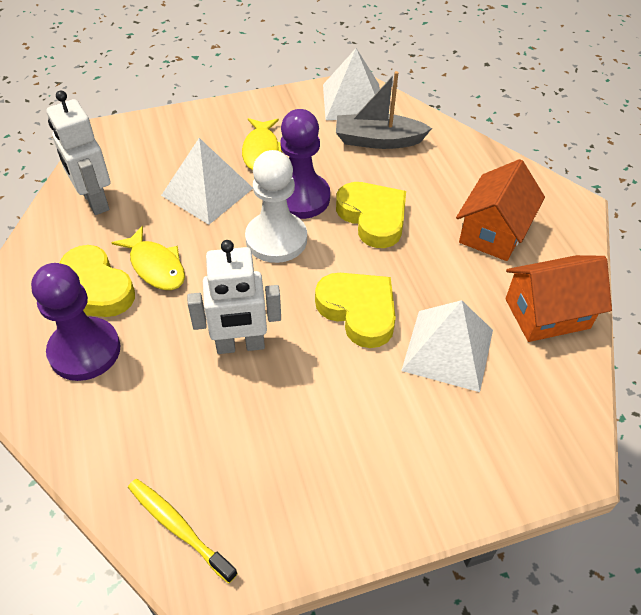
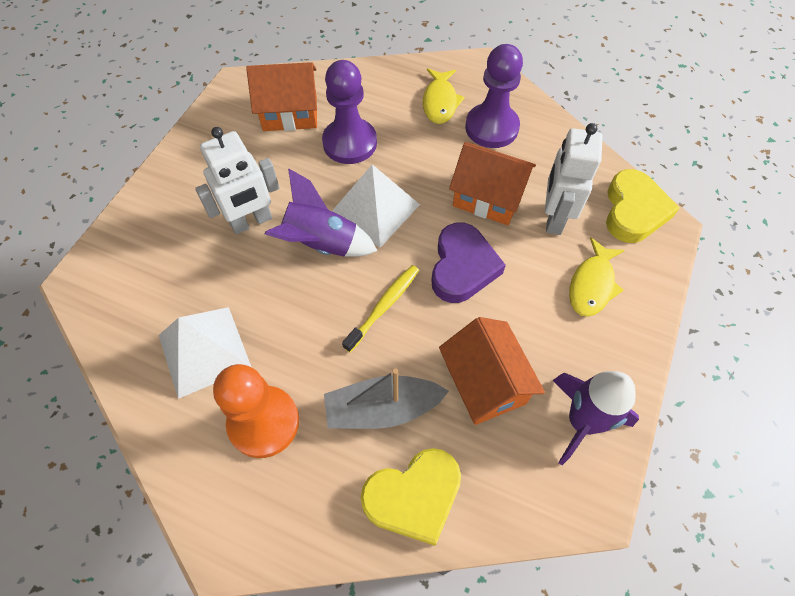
orange house: 2 -> 3
orange pawn: 0 -> 1
purple heart: 0 -> 1
purple rocket: 0 -> 2
white pawn: 1 -> 0
white pyramid: 3 -> 2
yellow heart: 3 -> 2

